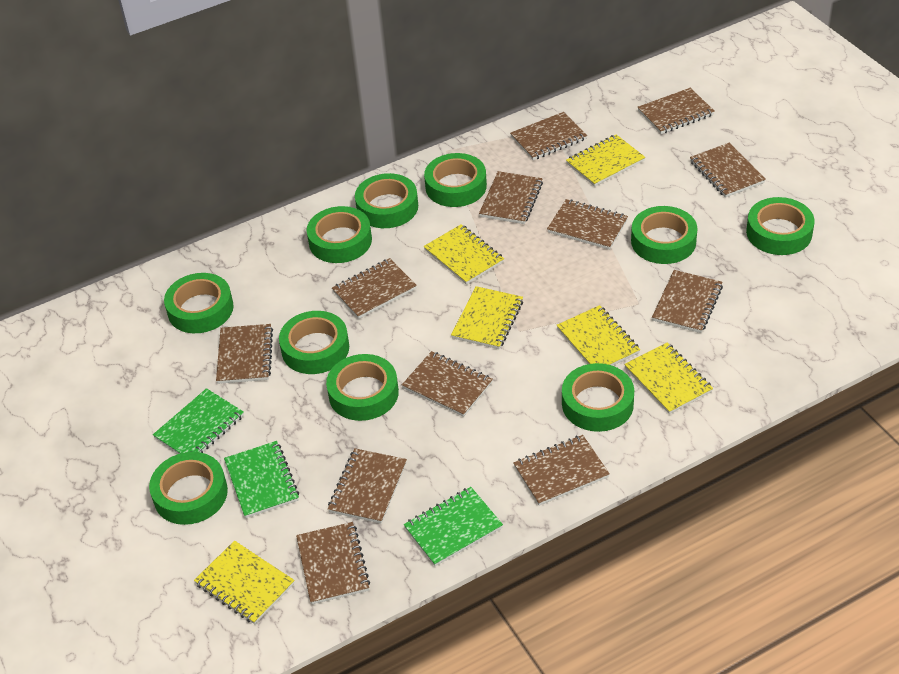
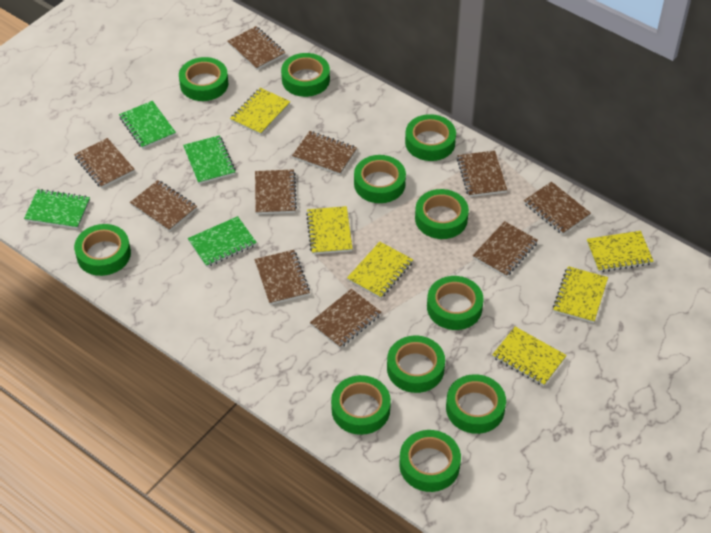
brown notebook: 12 -> 10
green notebook: 3 -> 4
green tape: 10 -> 11

